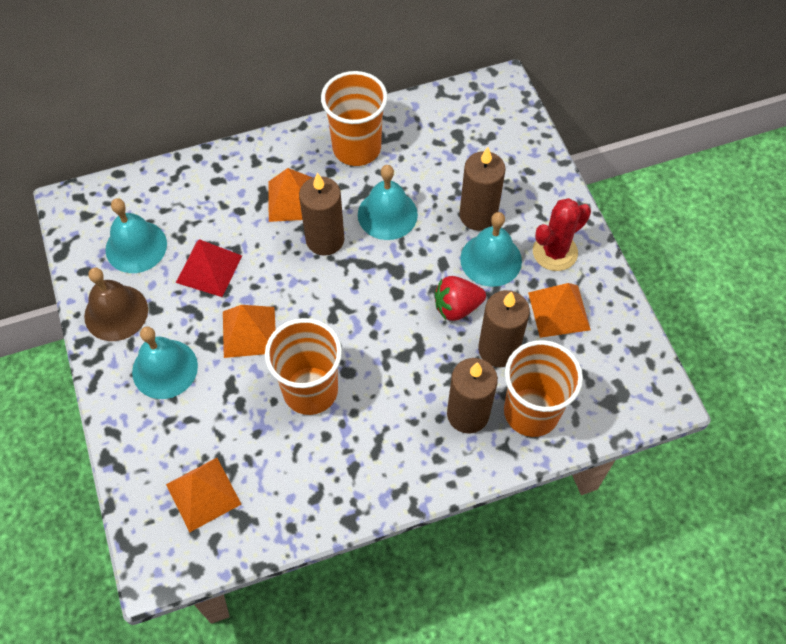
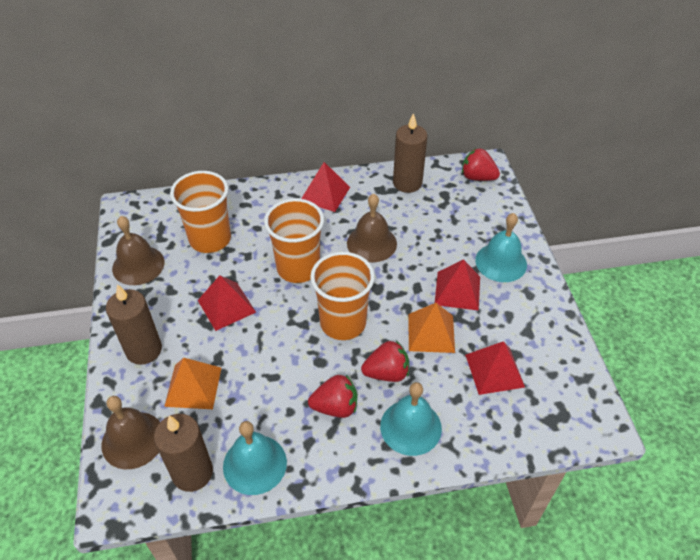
brown bell: 1 -> 3
brown candle: 4 -> 3
orange pyramid: 4 -> 2
red cactus: 1 -> 0
red pyramid: 1 -> 4
red strawberry: 1 -> 3
turquoise bell: 4 -> 3

